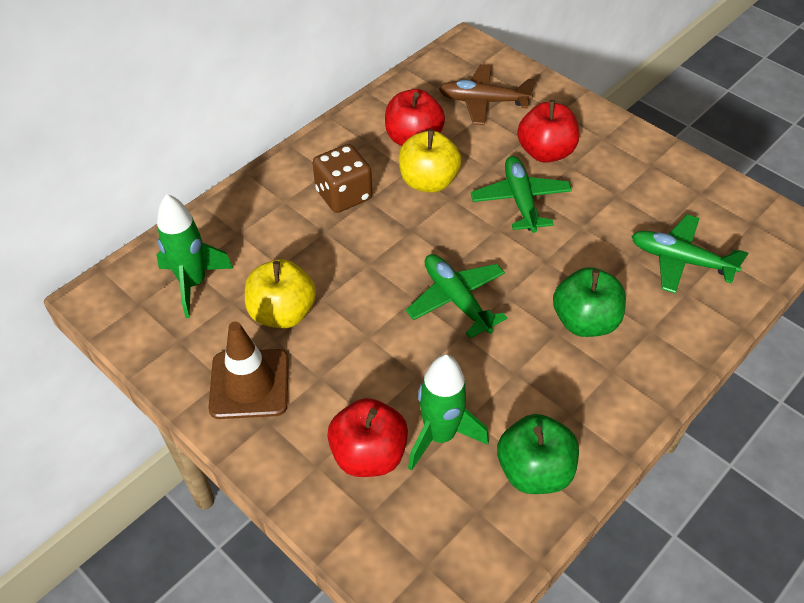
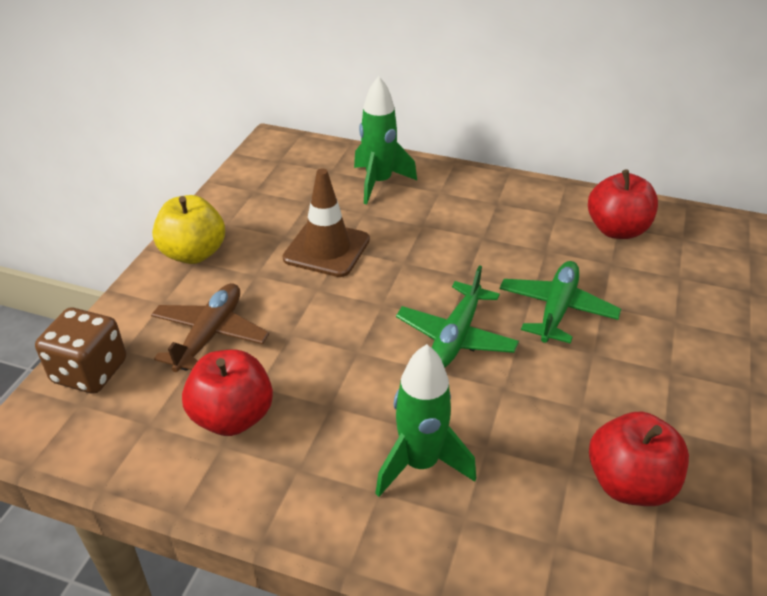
green apple: 2 -> 0
green plane: 3 -> 2
yellow apple: 2 -> 1

